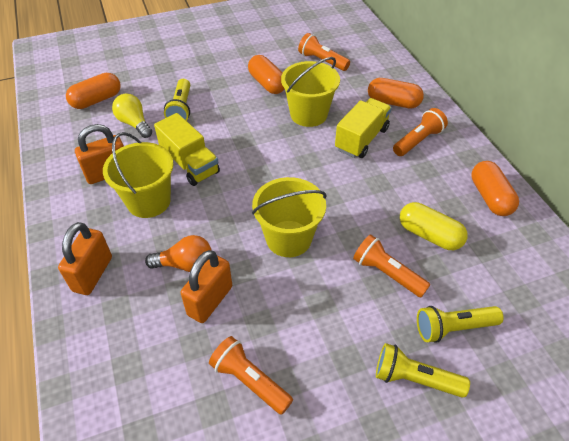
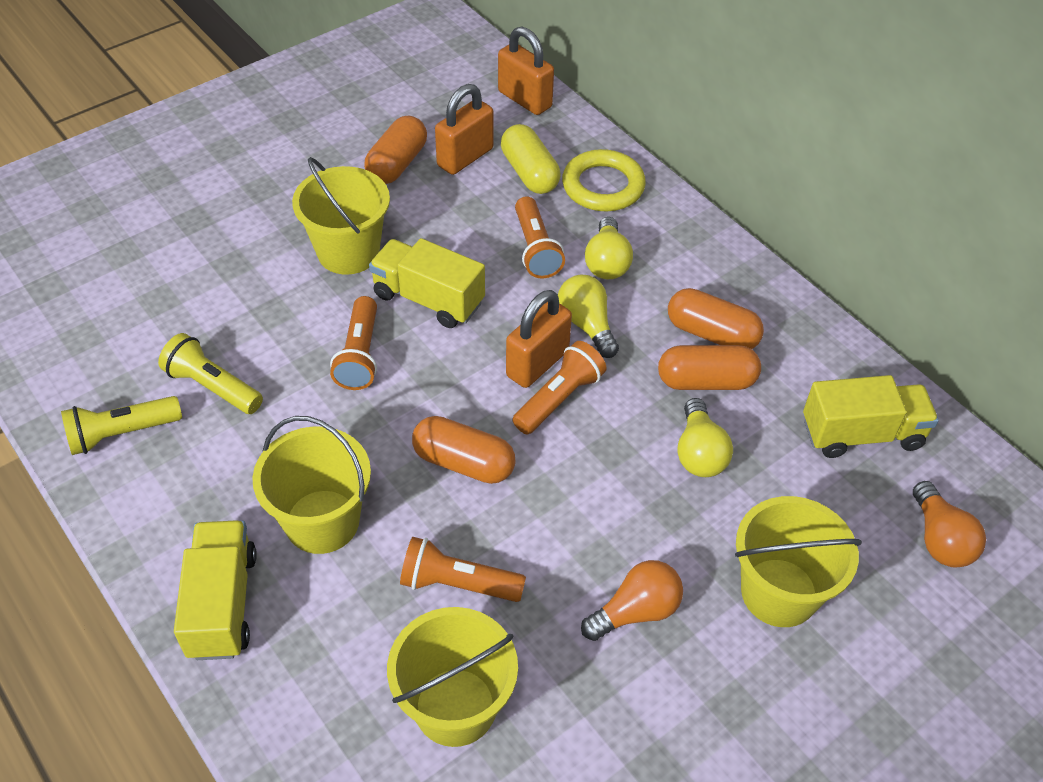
orange light bulb: 1 -> 2
yellow bucket: 3 -> 4
yellow flashlight: 3 -> 2
yellow light bulb: 1 -> 3
yellow ring: 0 -> 1
yellow truck: 2 -> 3

